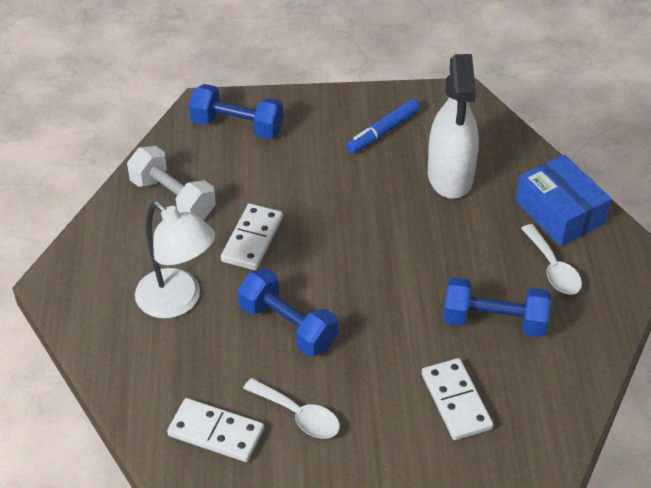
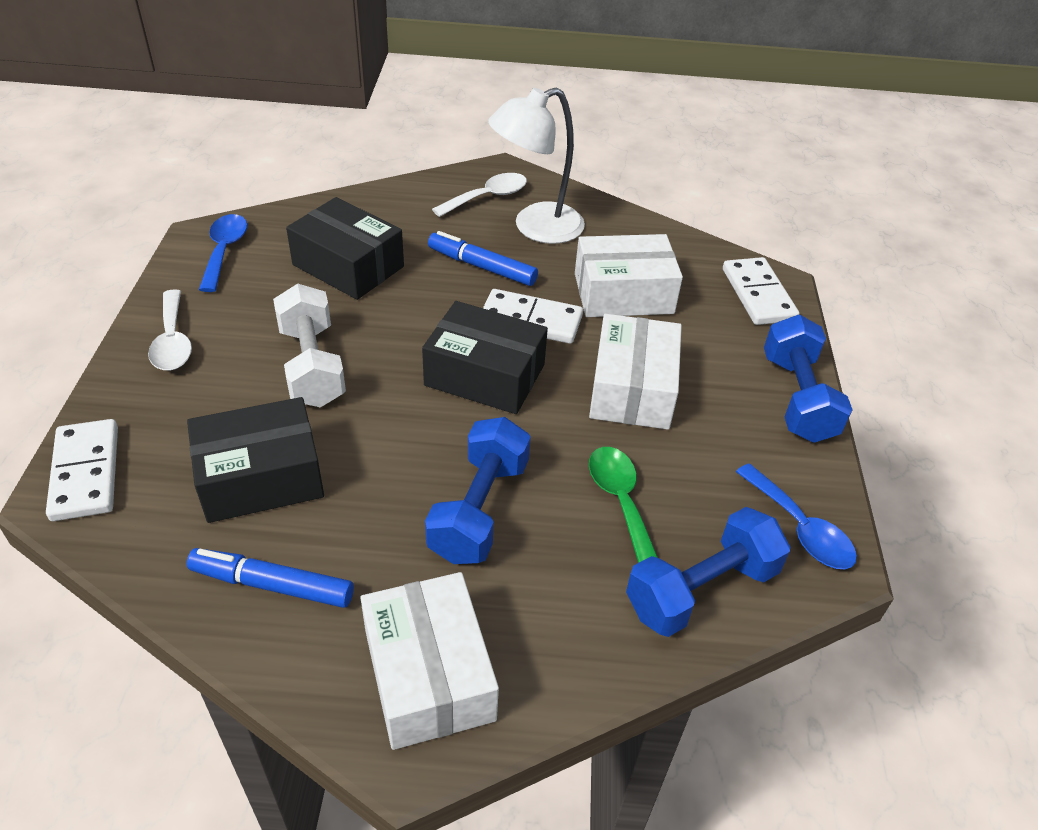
black box: 0 -> 3
blue box: 1 -> 0
blue marker: 1 -> 2
blue spoon: 0 -> 2
green spoon: 0 -> 1
white box: 0 -> 3
white spray bottle: 1 -> 0

